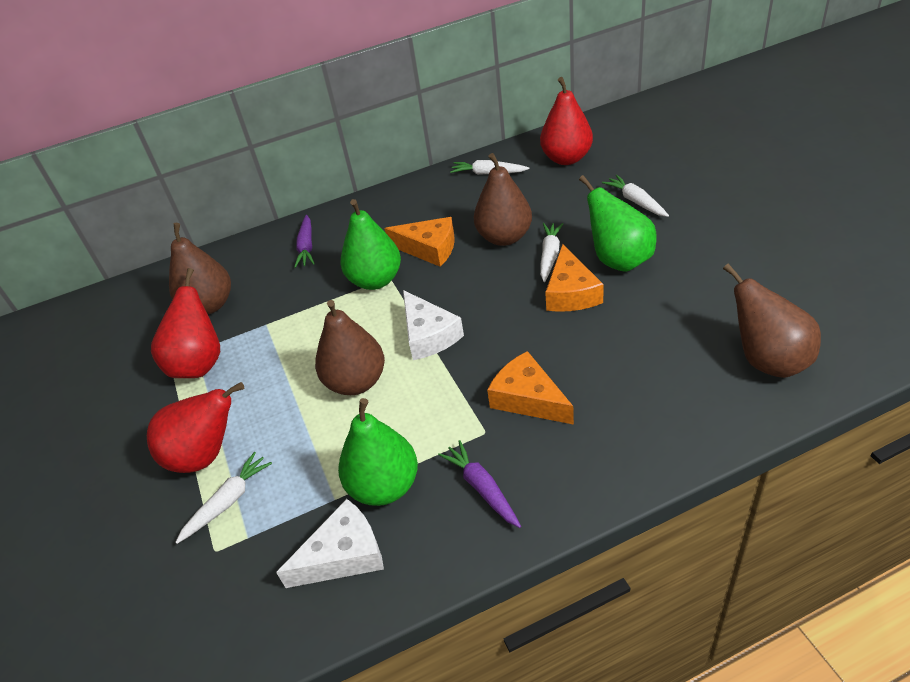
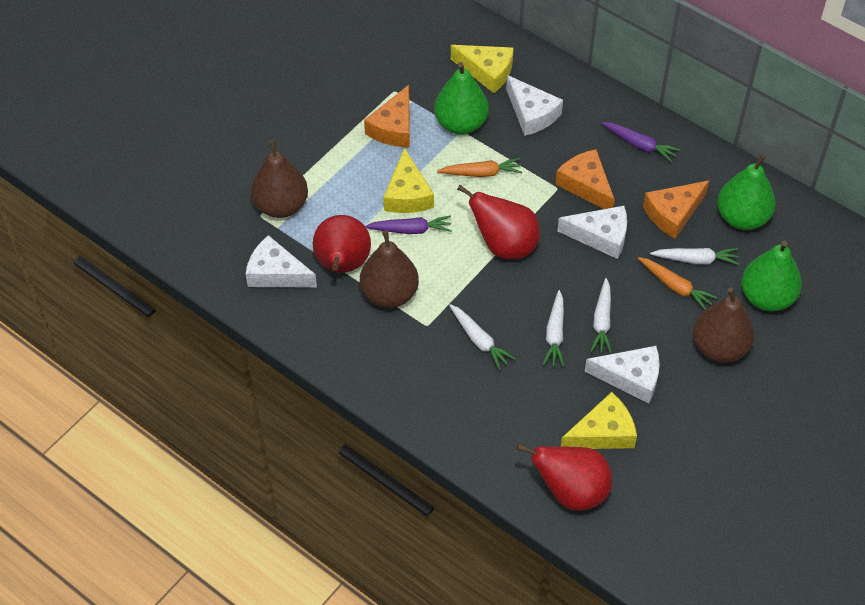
brown pear: 4 -> 3
orange carrot: 0 -> 2
white cheese: 2 -> 4
yellow cheese: 0 -> 3

